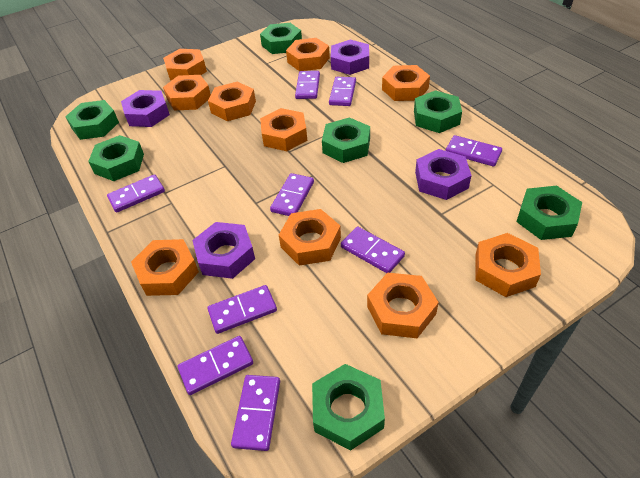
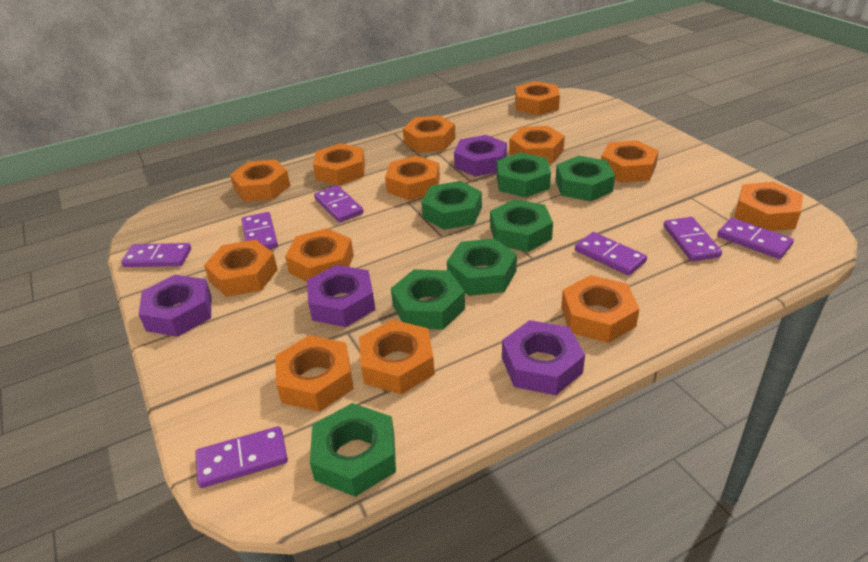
orange nut: 10 -> 13
purple domino: 9 -> 7

